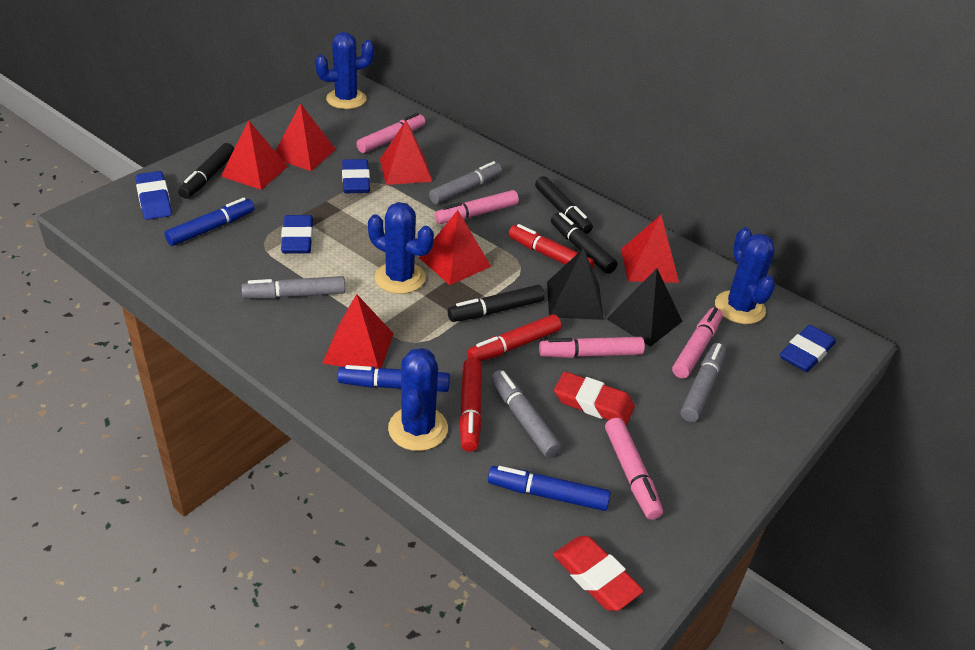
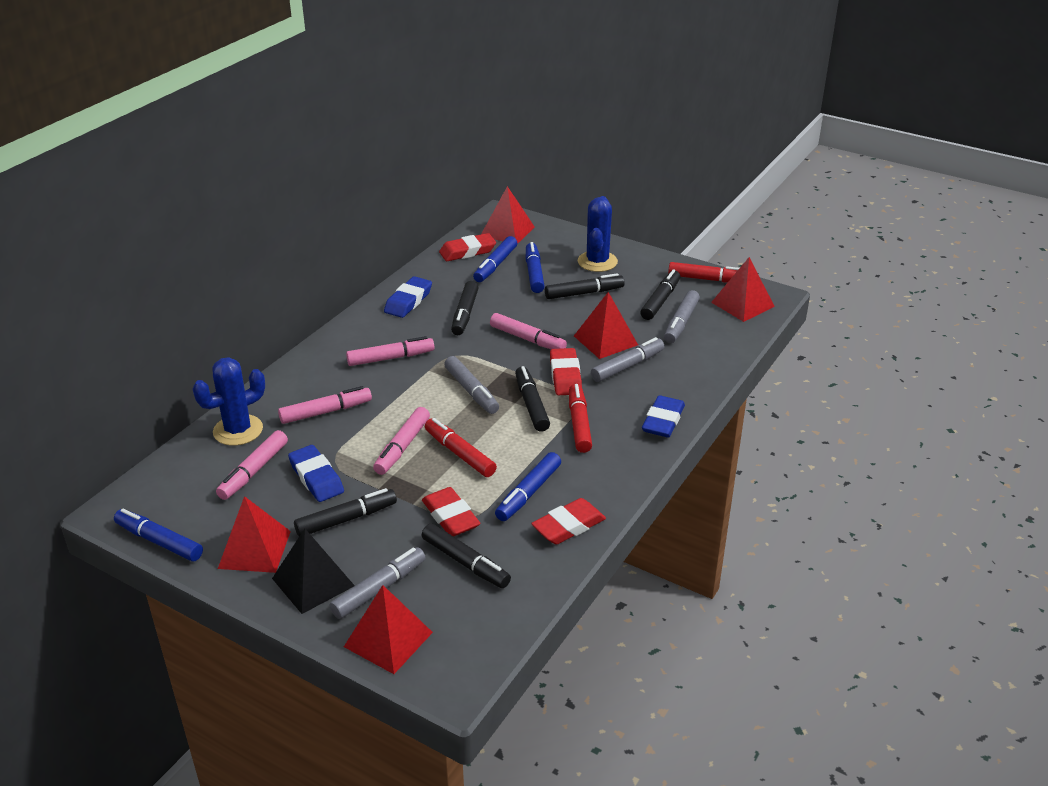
black marker: 4 -> 6
black pyramid: 2 -> 1
blue cactus: 4 -> 2
blue eraser: 4 -> 3
blue marker: 3 -> 4
red eraser: 2 -> 4
red pyramid: 6 -> 5

